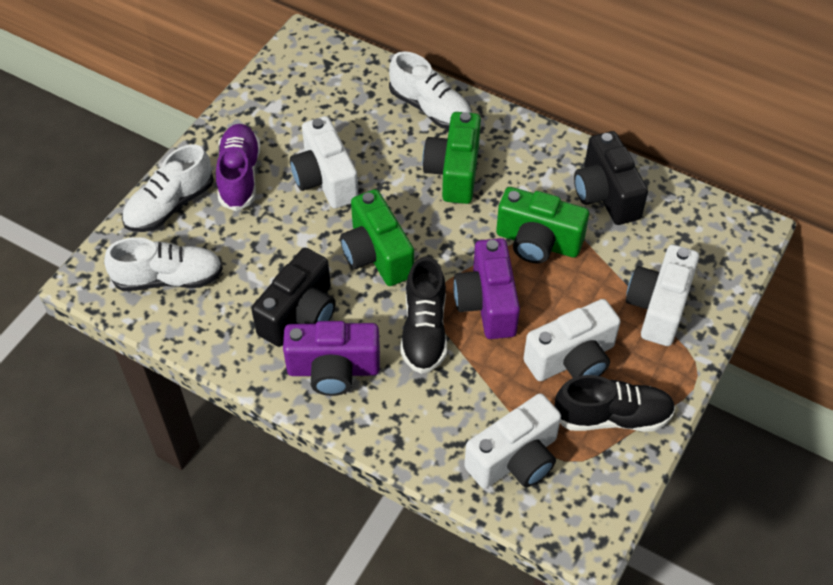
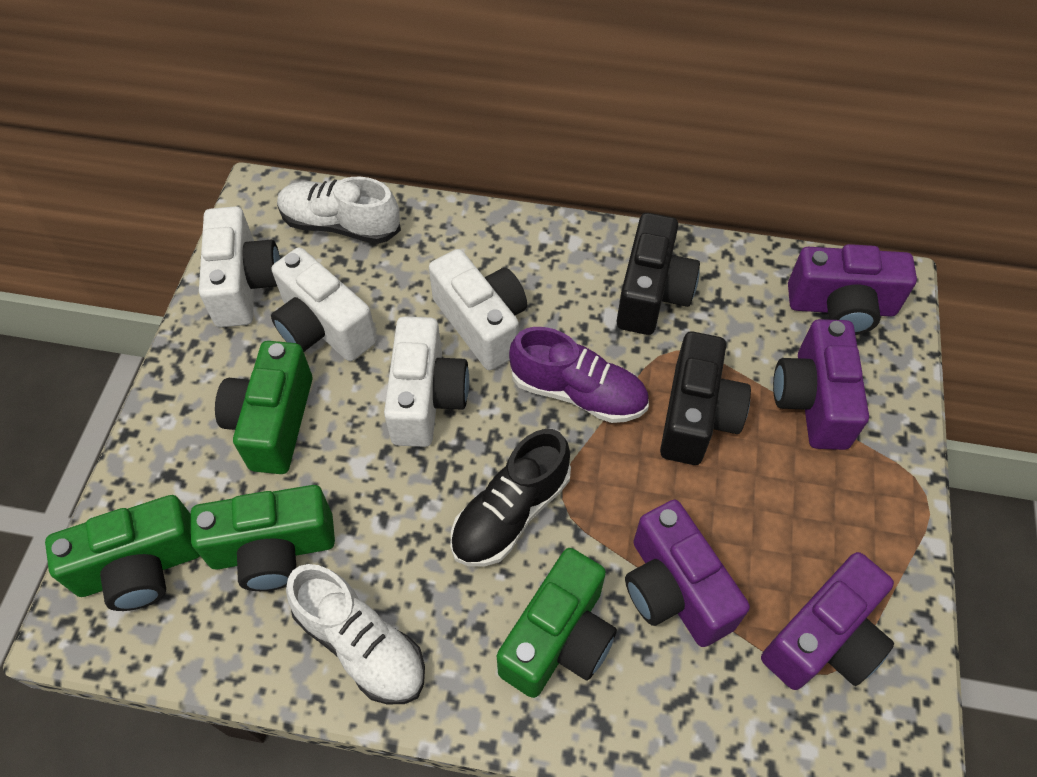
black shoe: 2 -> 1
green camera: 3 -> 4
purple camera: 2 -> 4
white shoe: 3 -> 2

